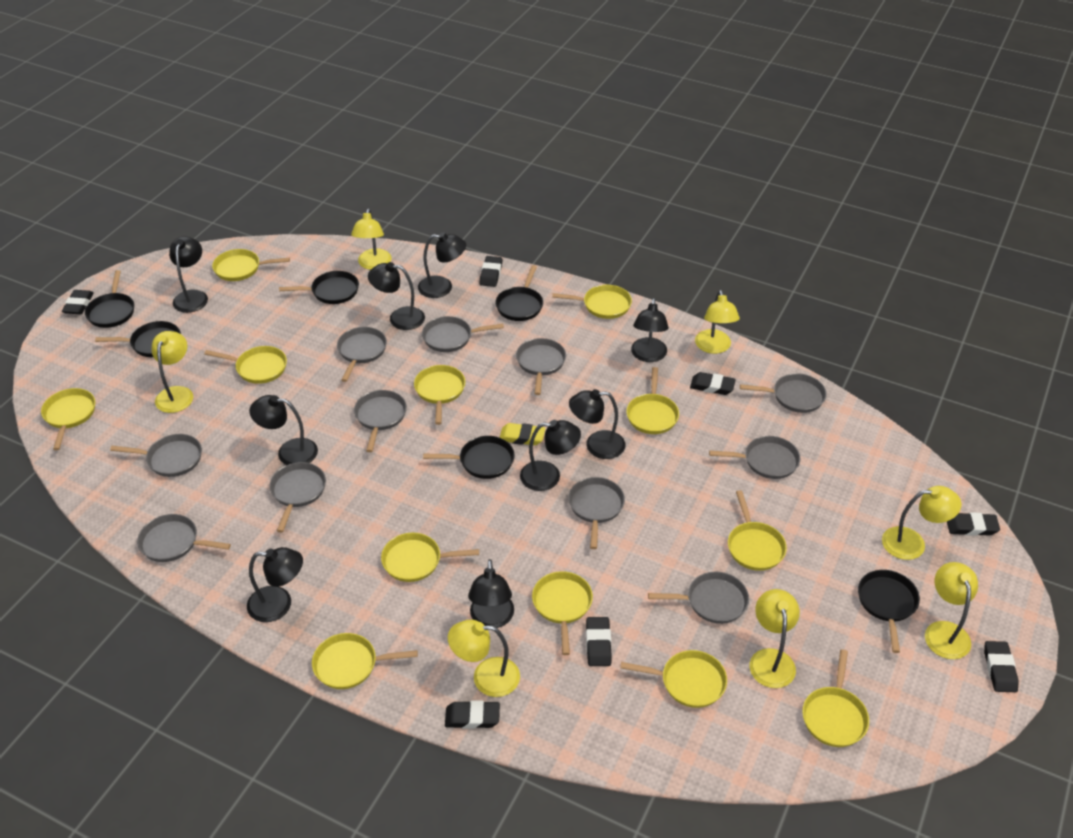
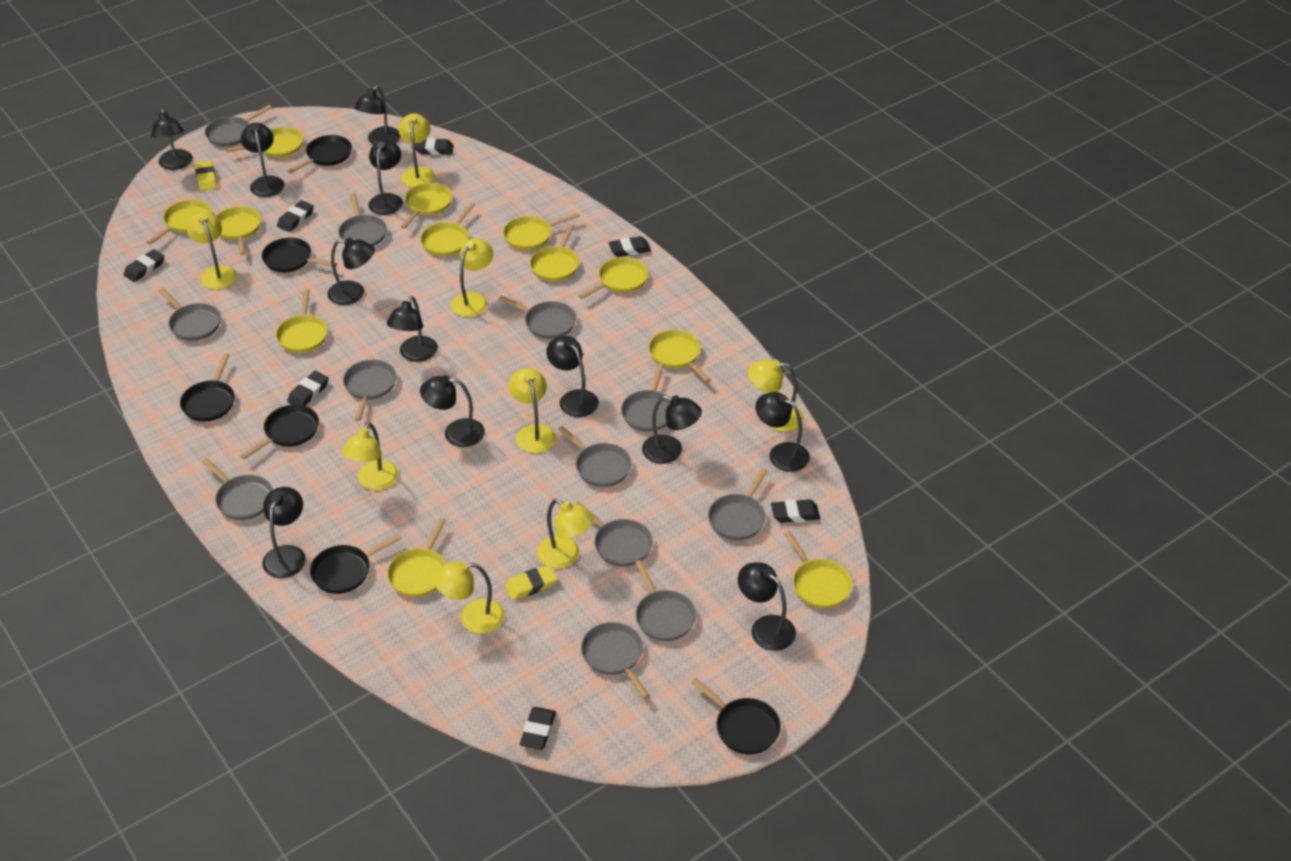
black lamp: 9 -> 12
grey pan: 11 -> 12
yellow eraser: 1 -> 2
yellow lamp: 7 -> 8

